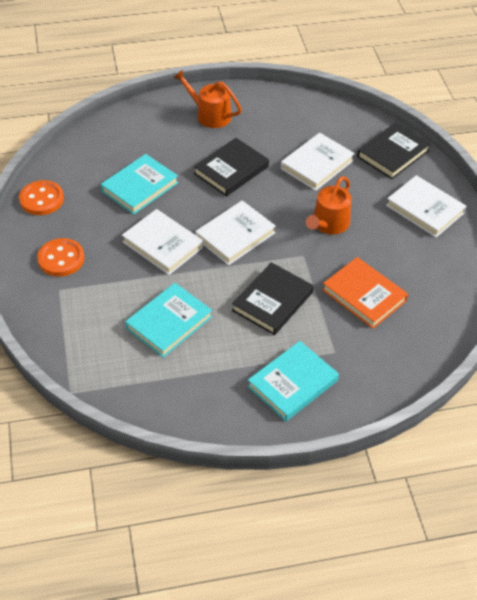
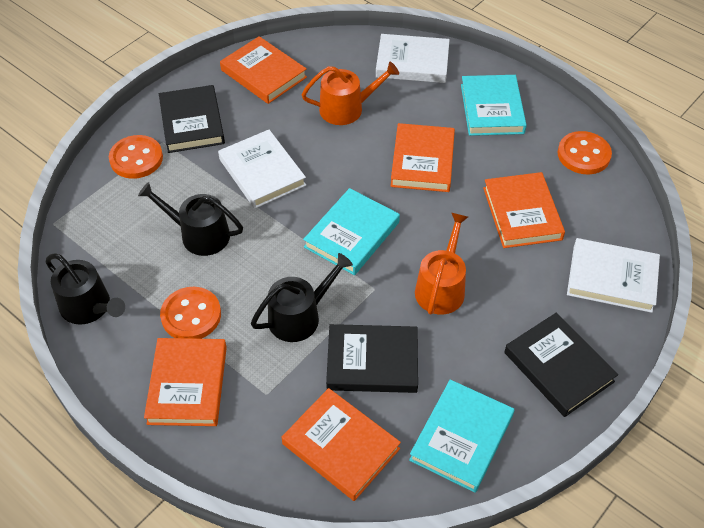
black watering can: 0 -> 3
orange book: 1 -> 5
orange button: 2 -> 3
white book: 4 -> 3

